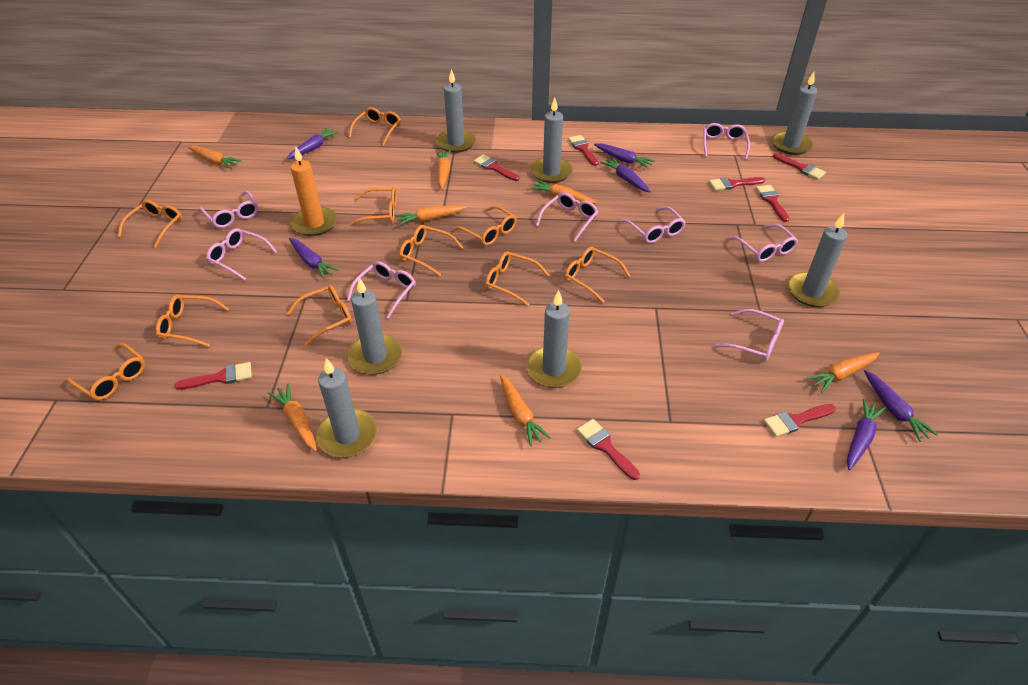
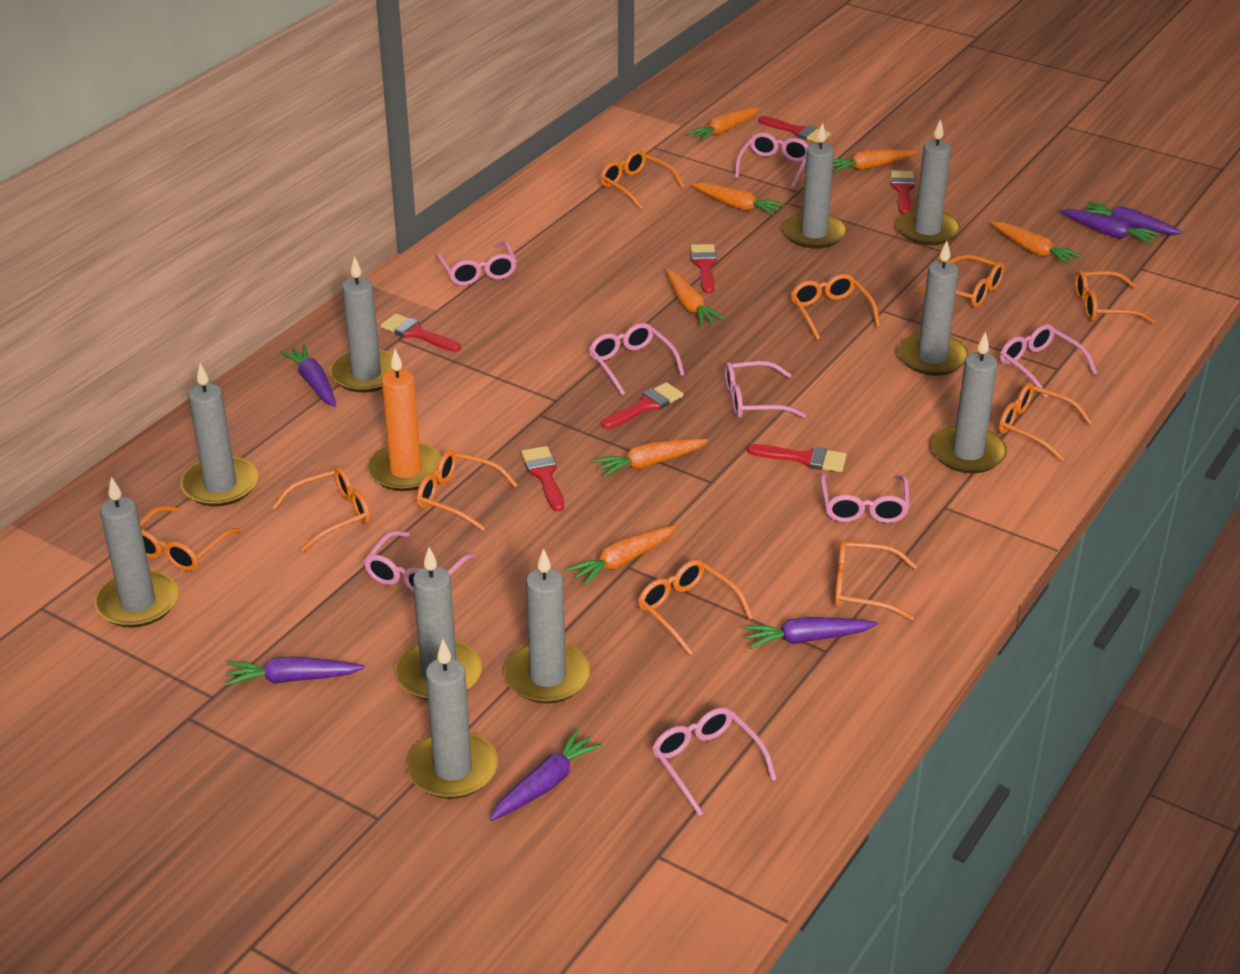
grey candle: 7 -> 10
red brush: 8 -> 7

